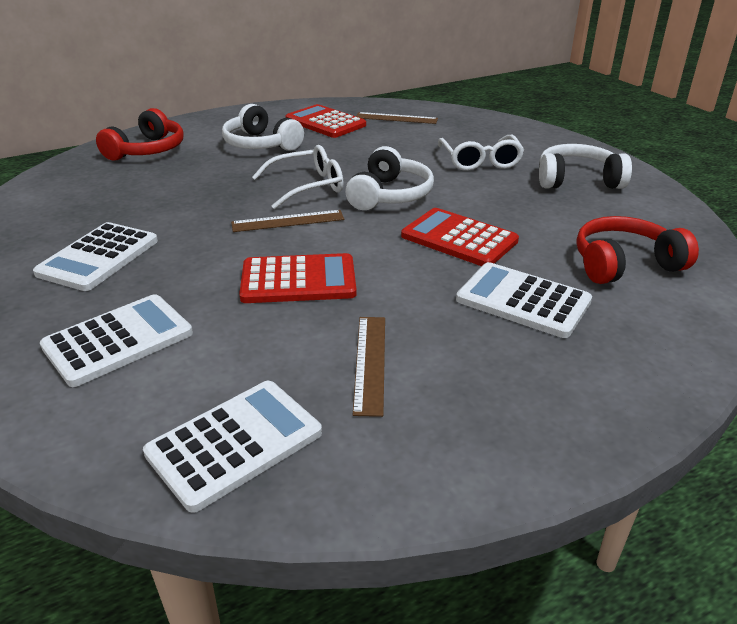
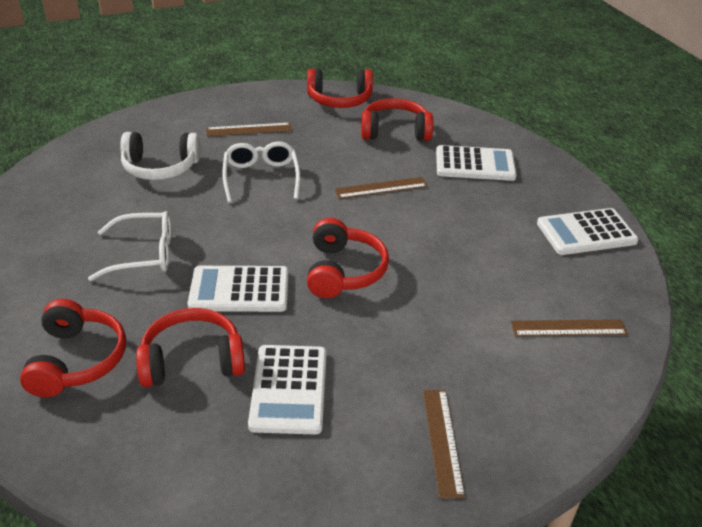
brown ruler: 3 -> 4
red calculator: 3 -> 0
red headphones: 2 -> 5
white headphones: 3 -> 1

